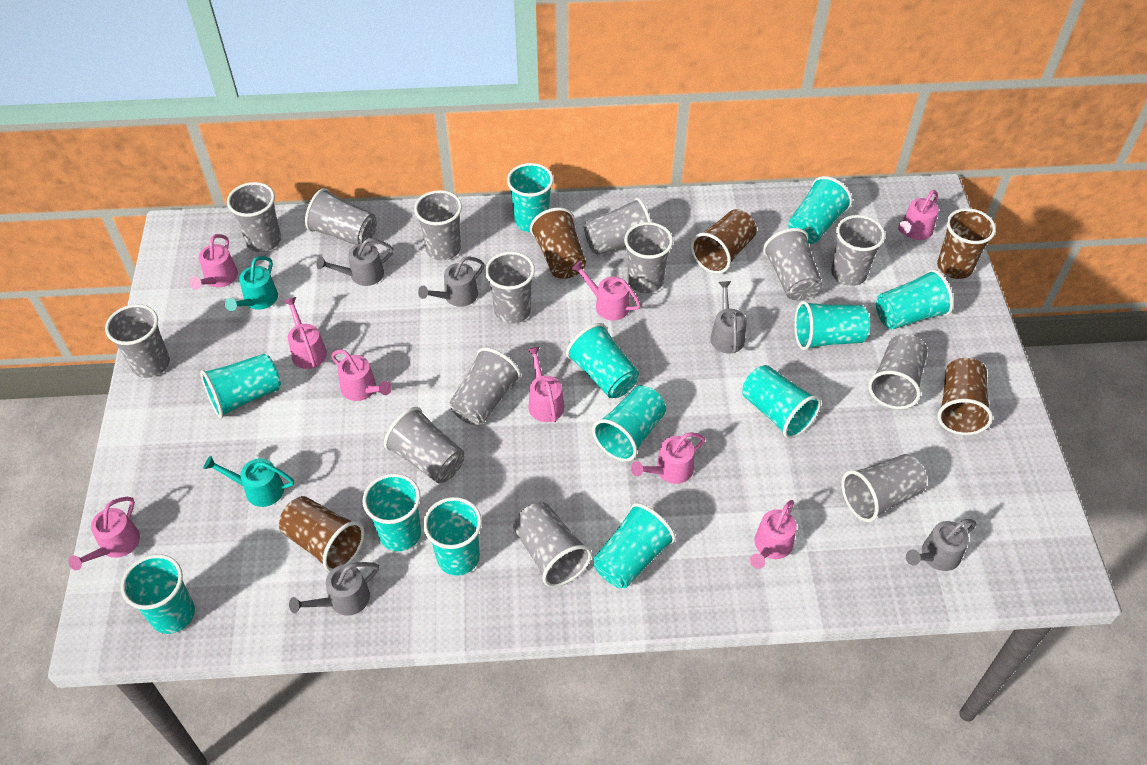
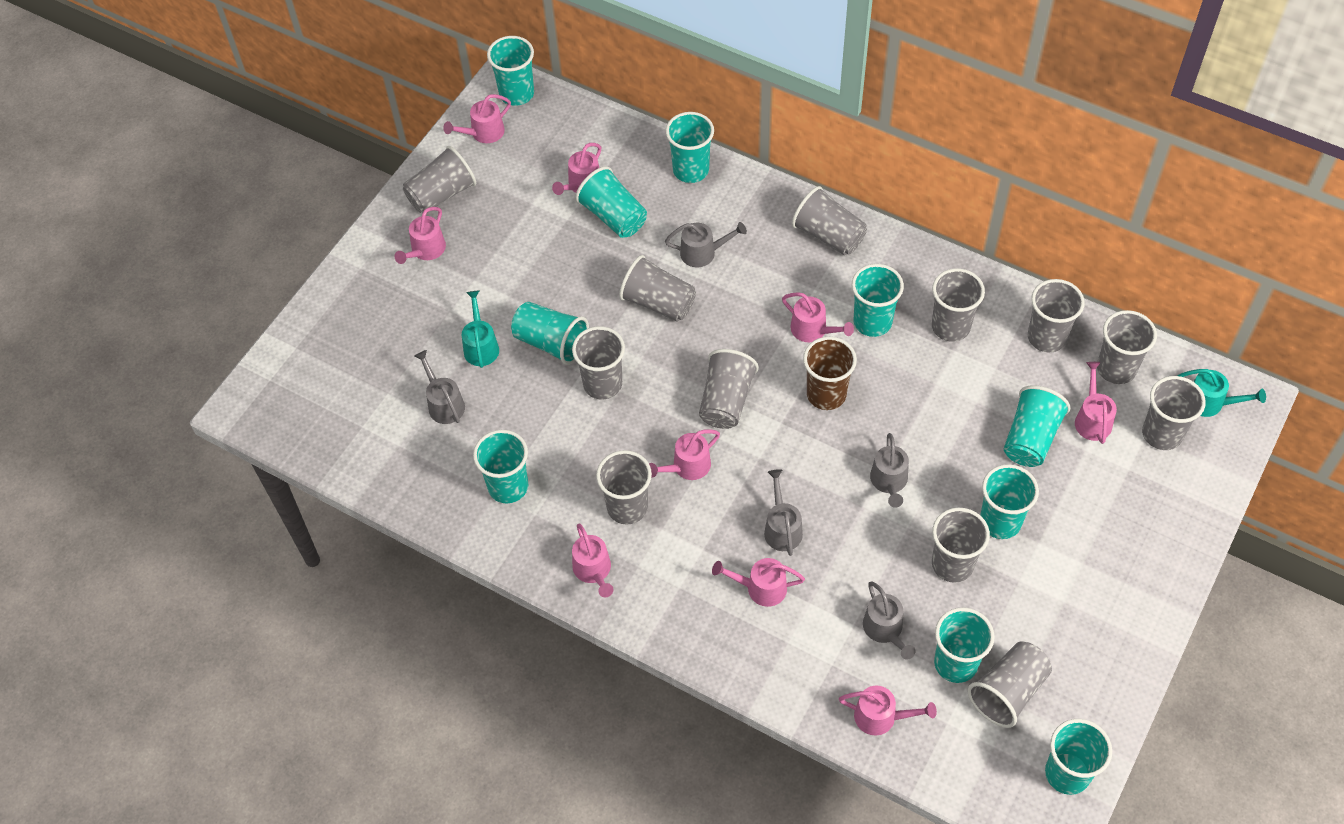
brown cup: 5 -> 1
grey cup: 14 -> 12
turquoise cup: 12 -> 10

